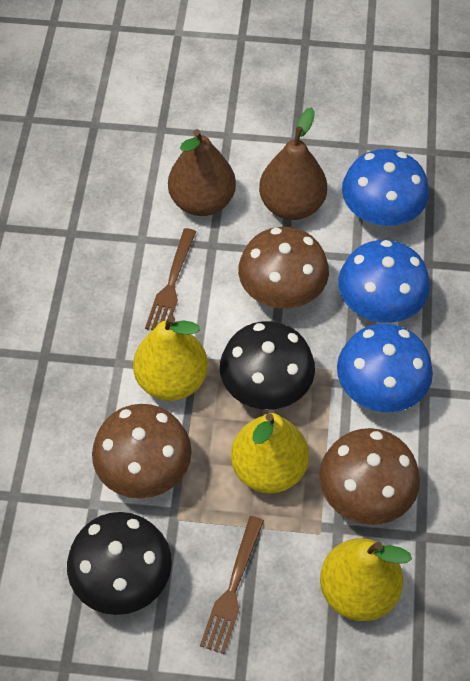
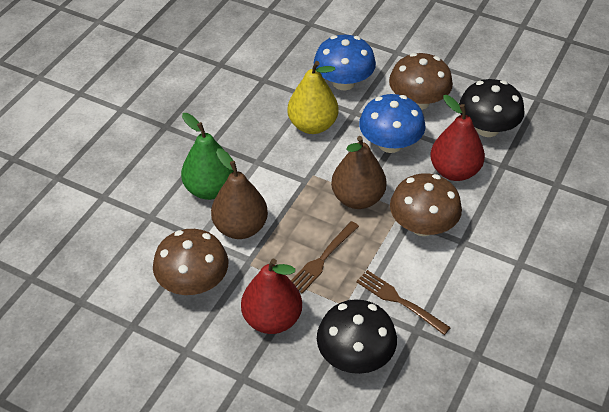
blue mushroom: 3 -> 2
green pear: 0 -> 1
red pear: 0 -> 2
yellow pear: 3 -> 1

